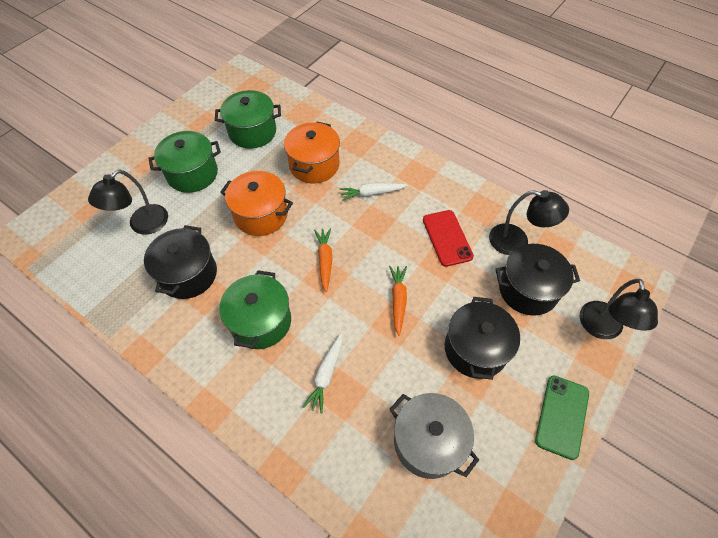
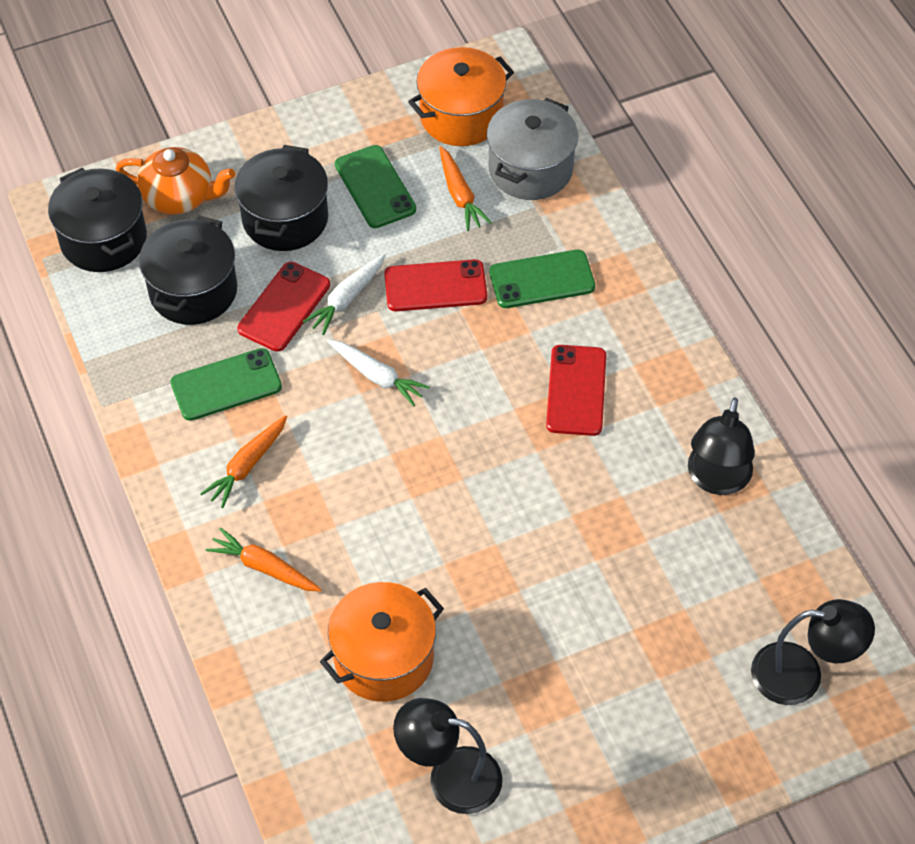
green phone: 1 -> 3
green pot: 3 -> 0
orange carrot: 2 -> 3
orange teapot: 0 -> 1
red phone: 1 -> 3

